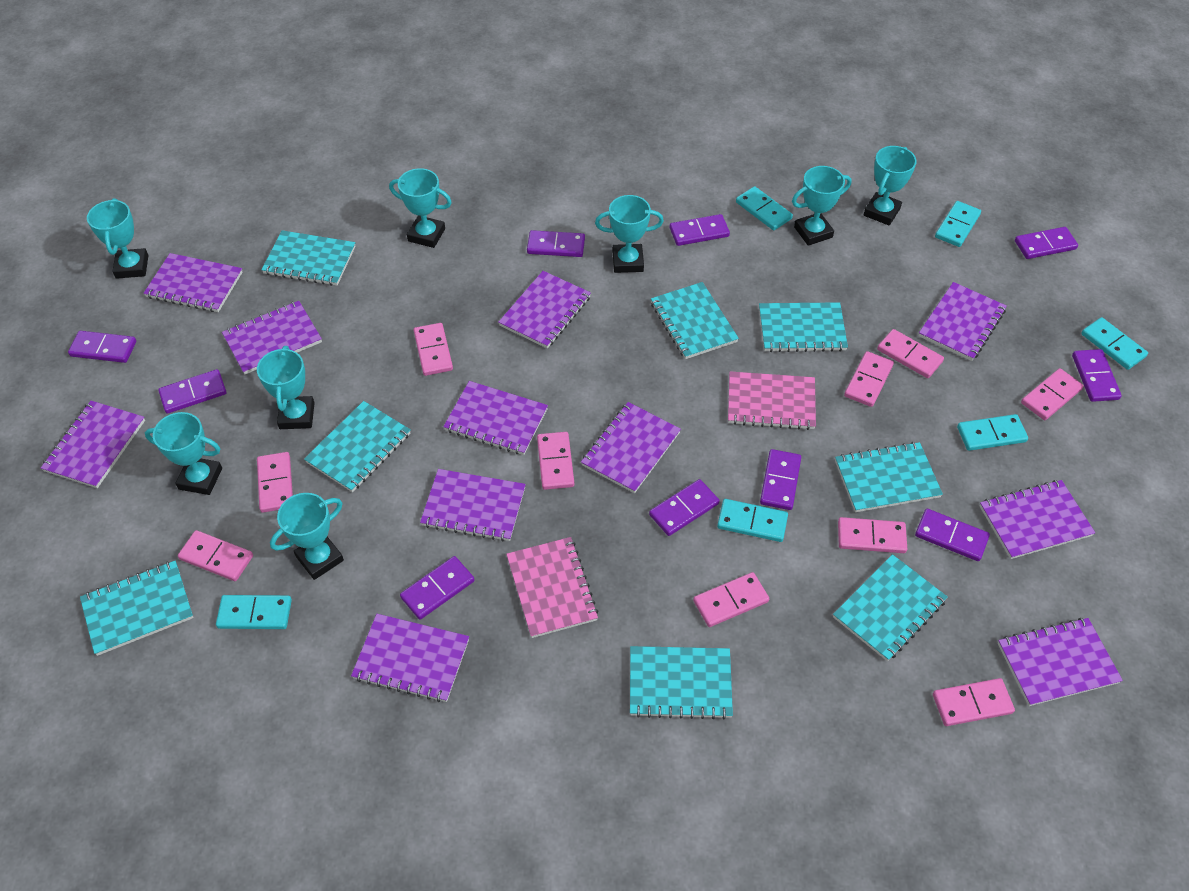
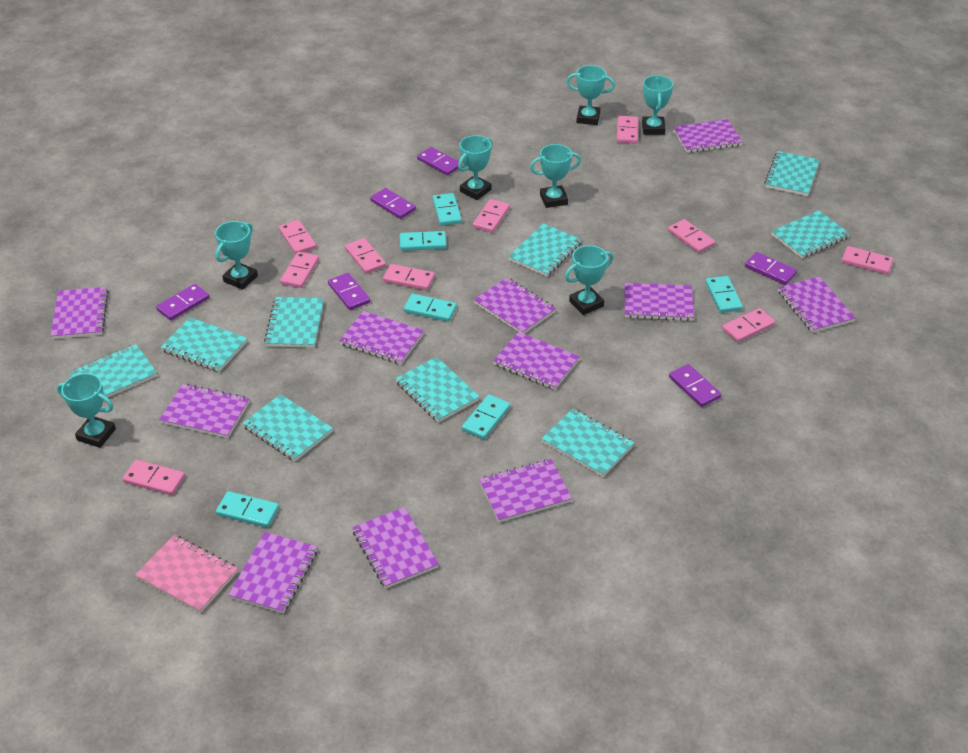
pink notebook: 2 -> 1
purple domino: 10 -> 6
turquoise notebook: 8 -> 9
turquoise trophy: 8 -> 7

